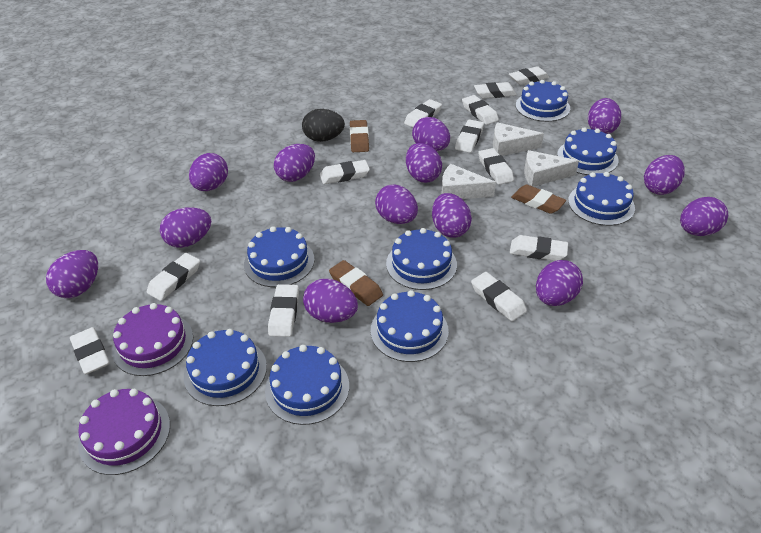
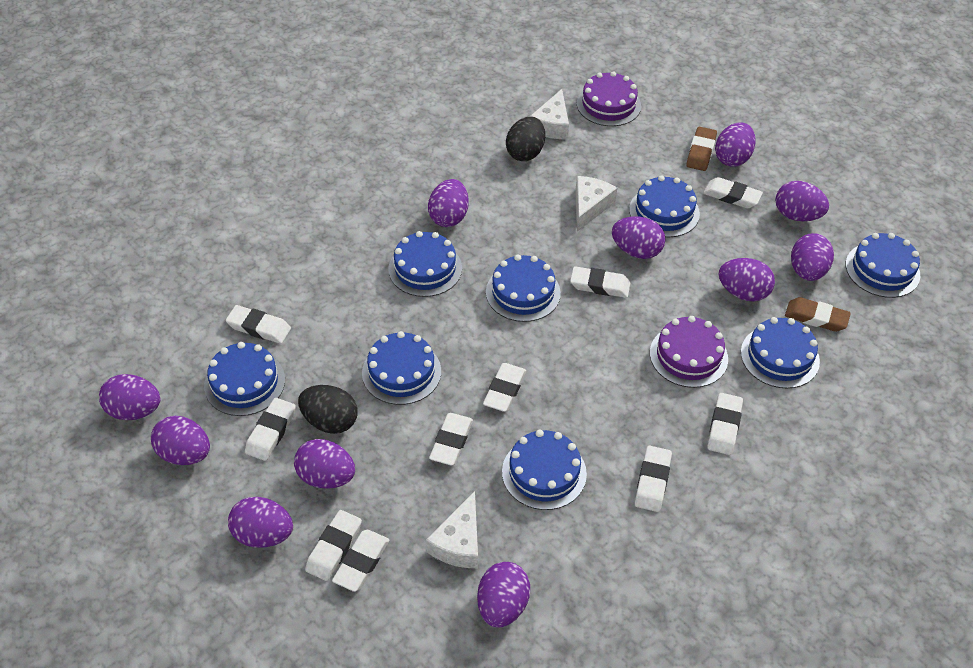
black egg: 1 -> 2
brown eraser: 3 -> 2
purple egg: 13 -> 11
white eraser: 12 -> 10

